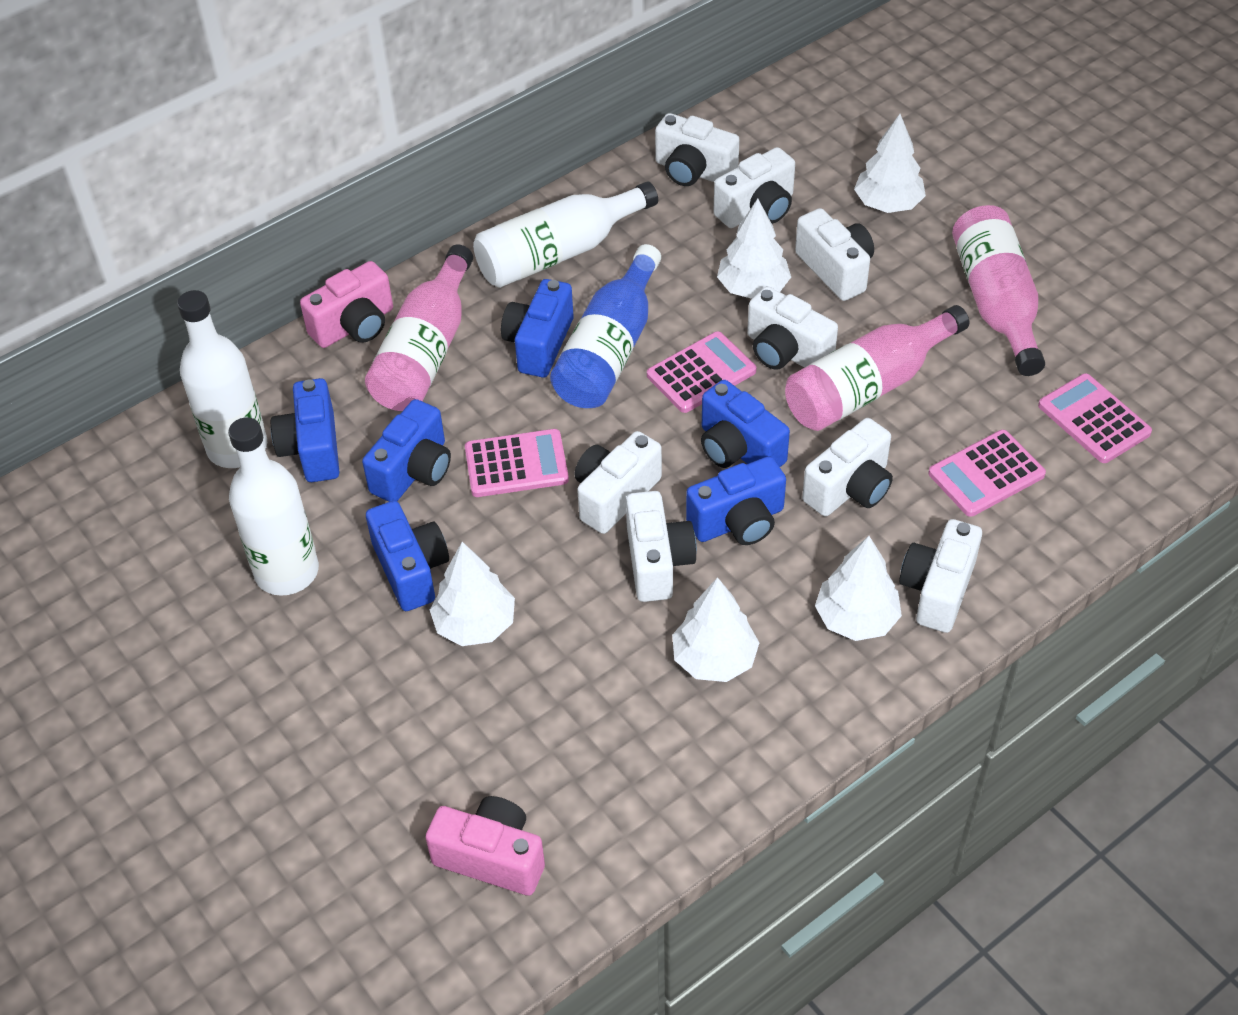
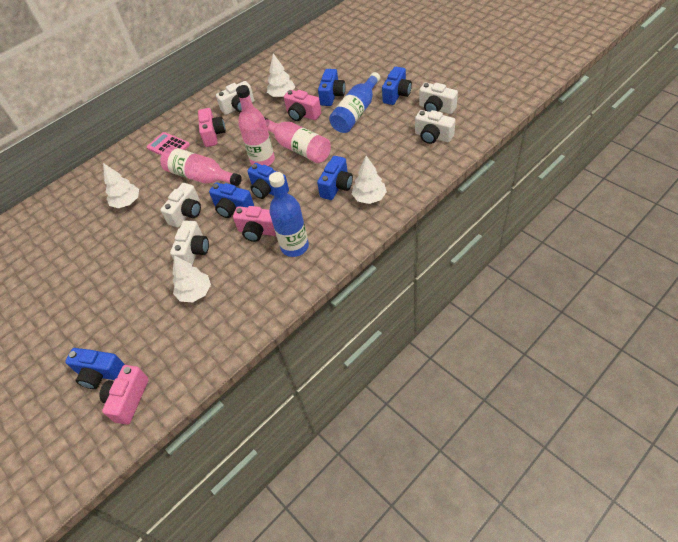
blue bottle: 1 -> 2
pink calculator: 4 -> 1
pink camera: 2 -> 4
white bottle: 3 -> 0
white camera: 8 -> 5
white tree: 5 -> 4

